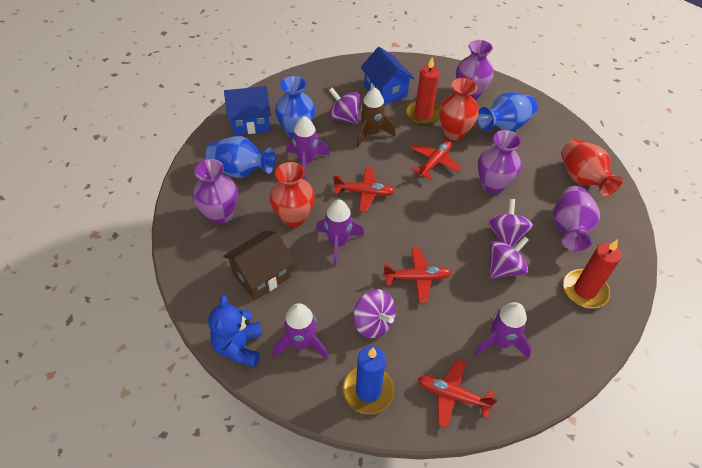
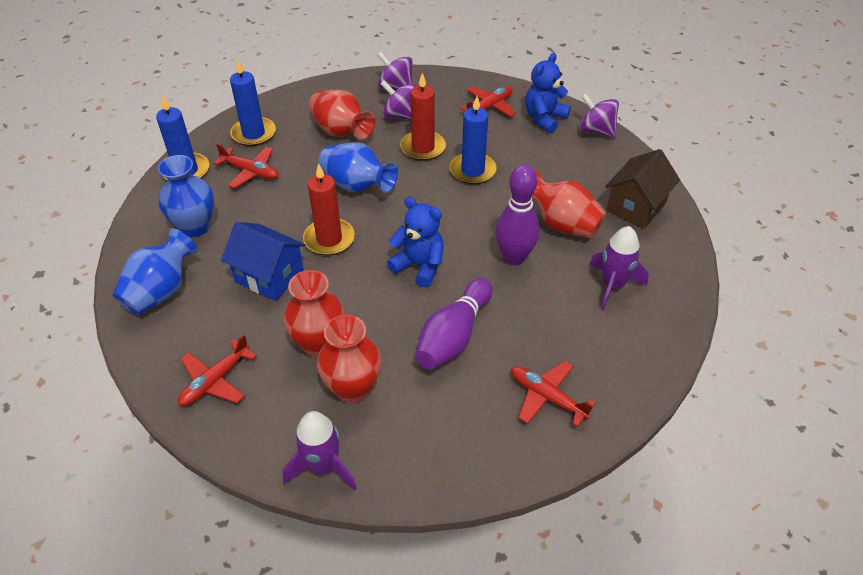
blue candle: 1 -> 3
blue house: 2 -> 1
blue teddy bear: 1 -> 2
brown rocket: 1 -> 0
purple bowling pin: 0 -> 2
purple rocket: 4 -> 2
purple spinning top: 4 -> 3
purple vase: 4 -> 0
red vase: 3 -> 4

